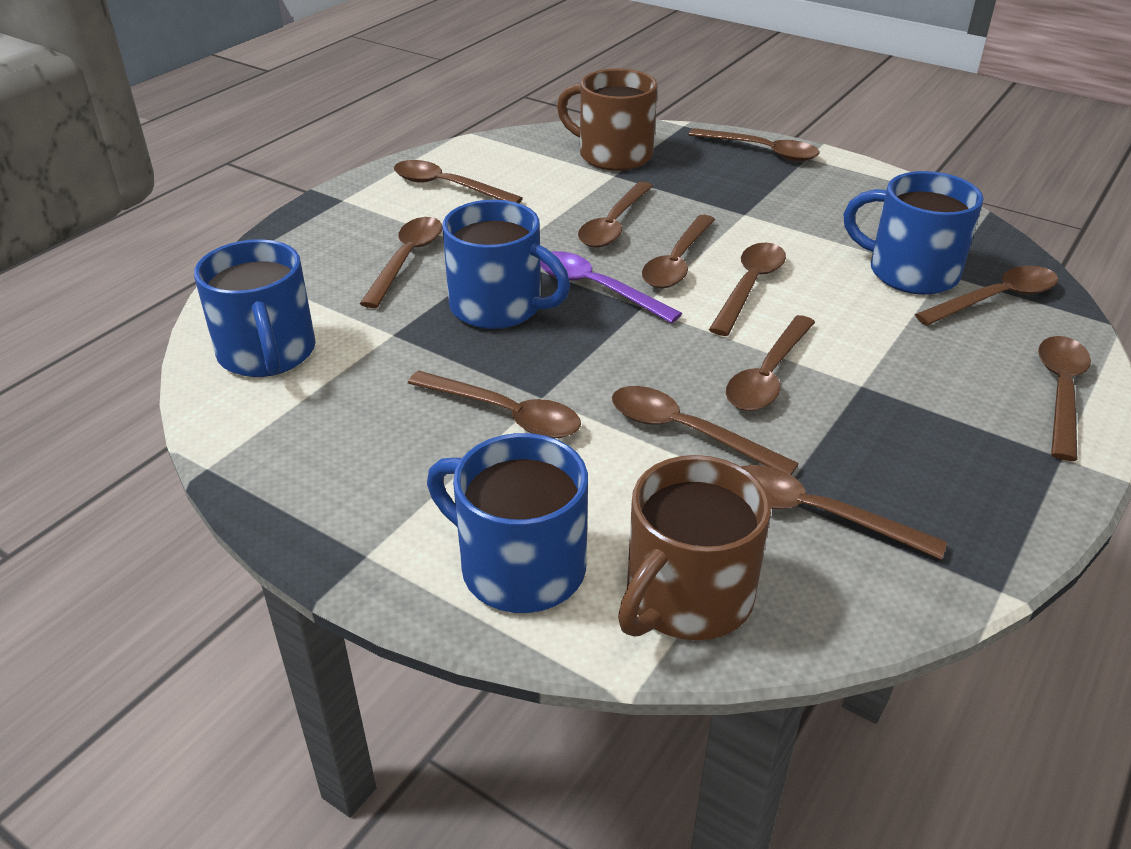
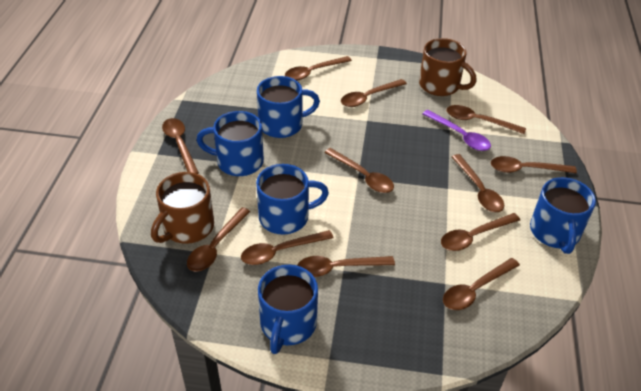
blue mug: 4 -> 5

